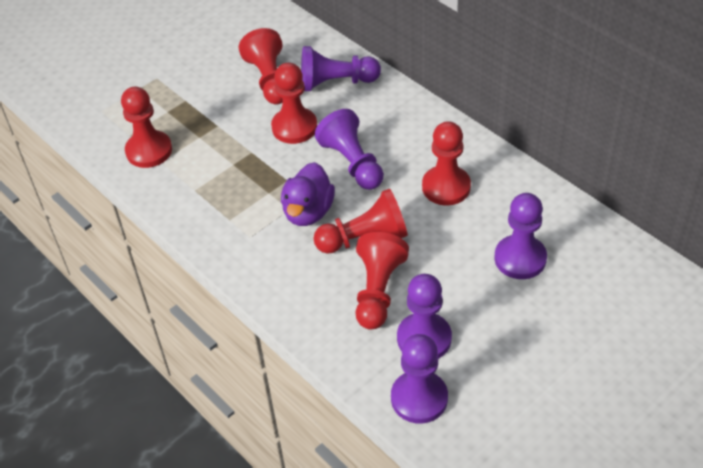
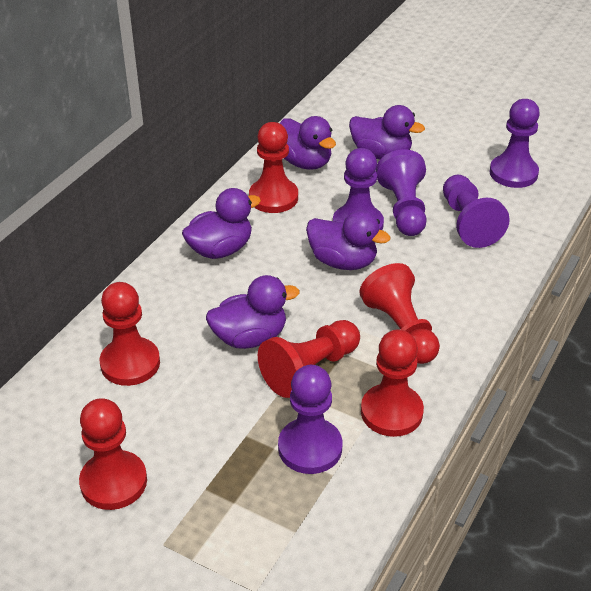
purple duck: 1 -> 5

